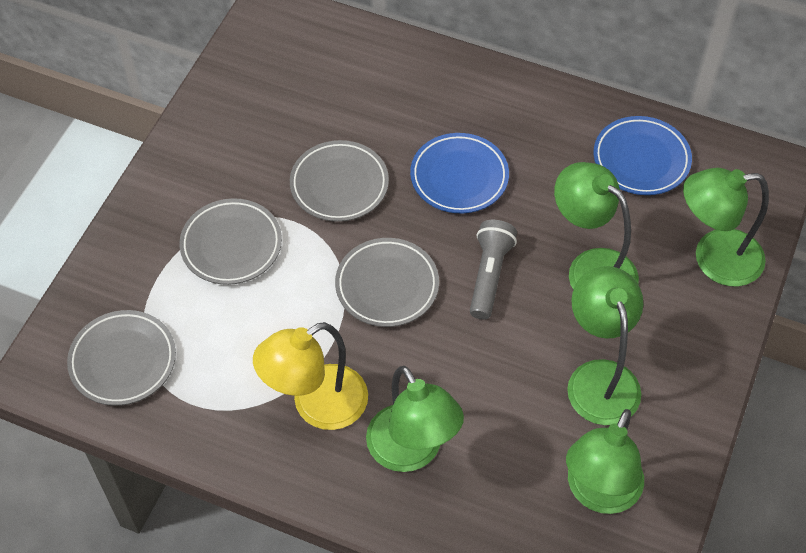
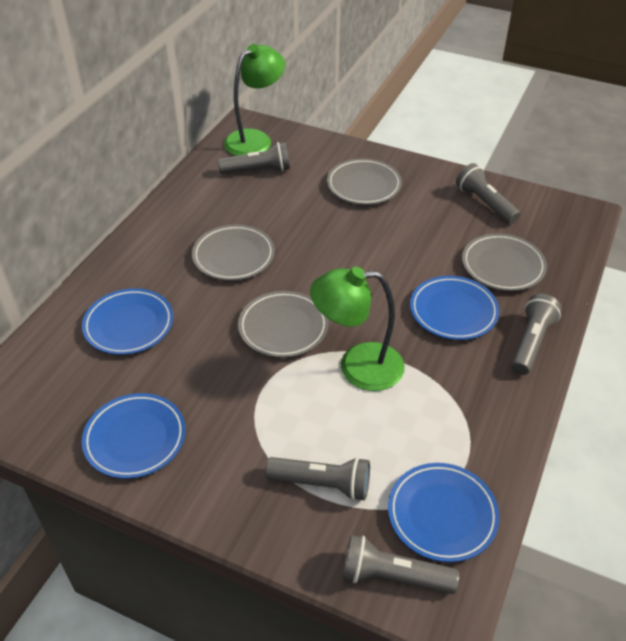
blue plate: 2 -> 4
green lamp: 5 -> 2
grey flashlight: 1 -> 5
yellow lamp: 1 -> 0

